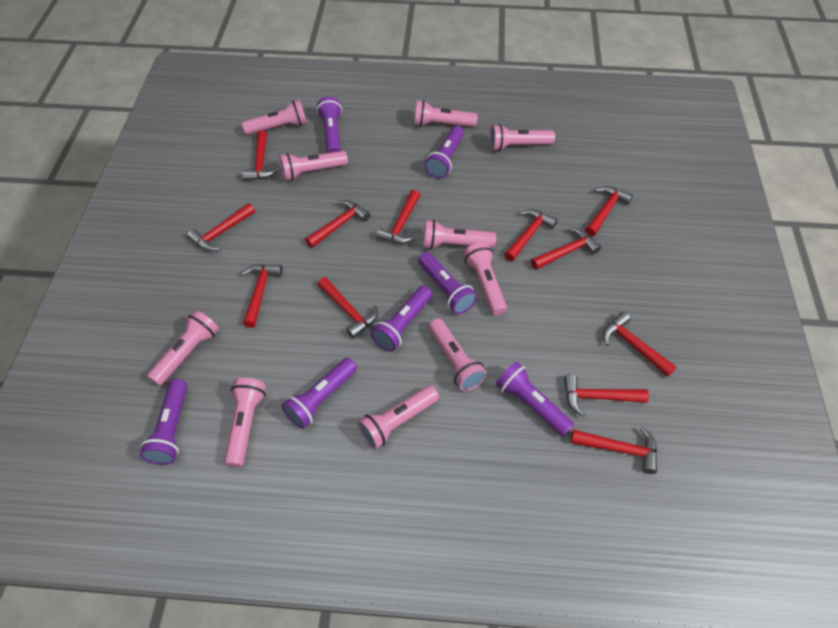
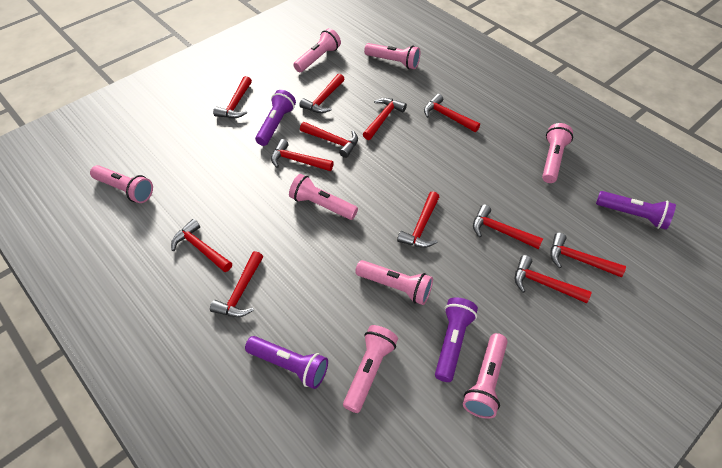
pink flashlight: 10 -> 8
purple flashlight: 7 -> 4

